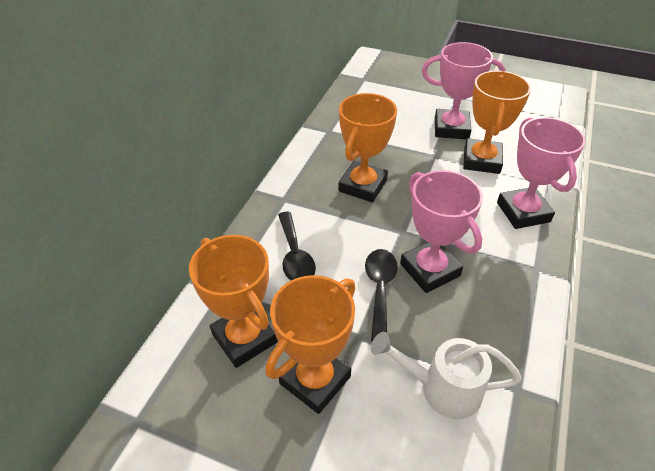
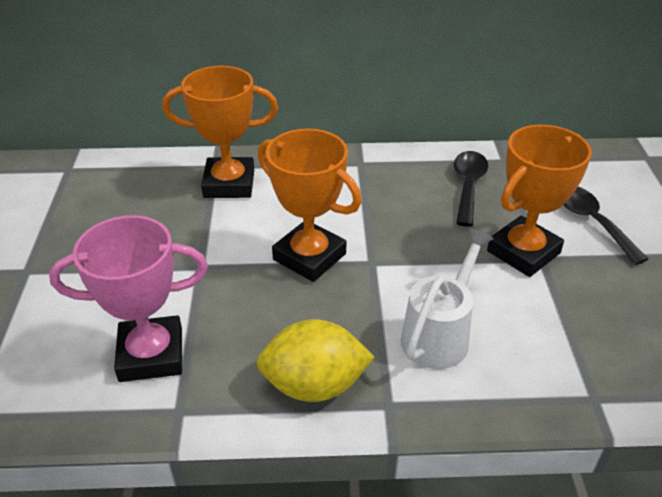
orange trophy: 4 -> 3
pink trophy: 3 -> 1
yellow lemon: 0 -> 1

